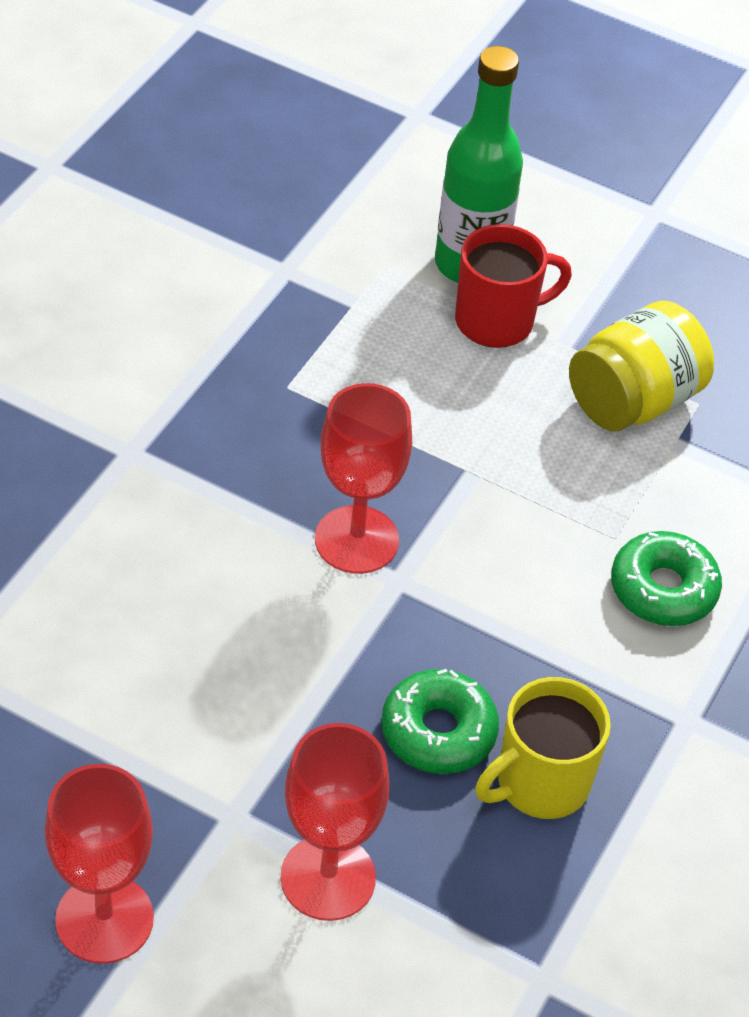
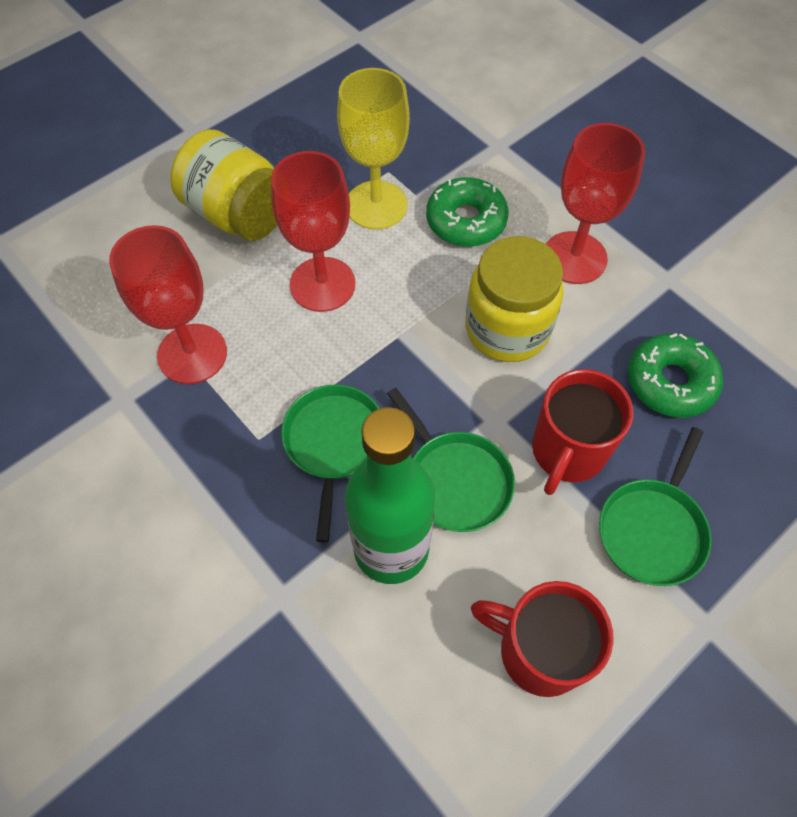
green pan: 0 -> 3
red mug: 1 -> 2
yellow goblet: 0 -> 1
yellow jar: 1 -> 2
yellow mug: 1 -> 0

